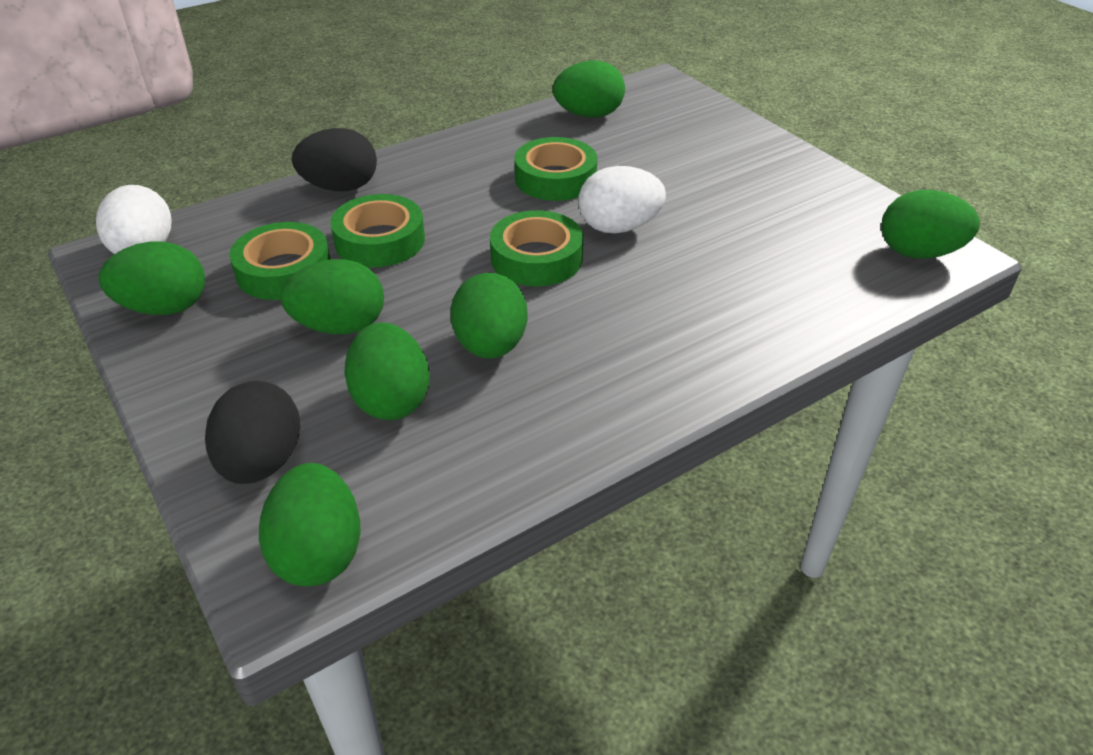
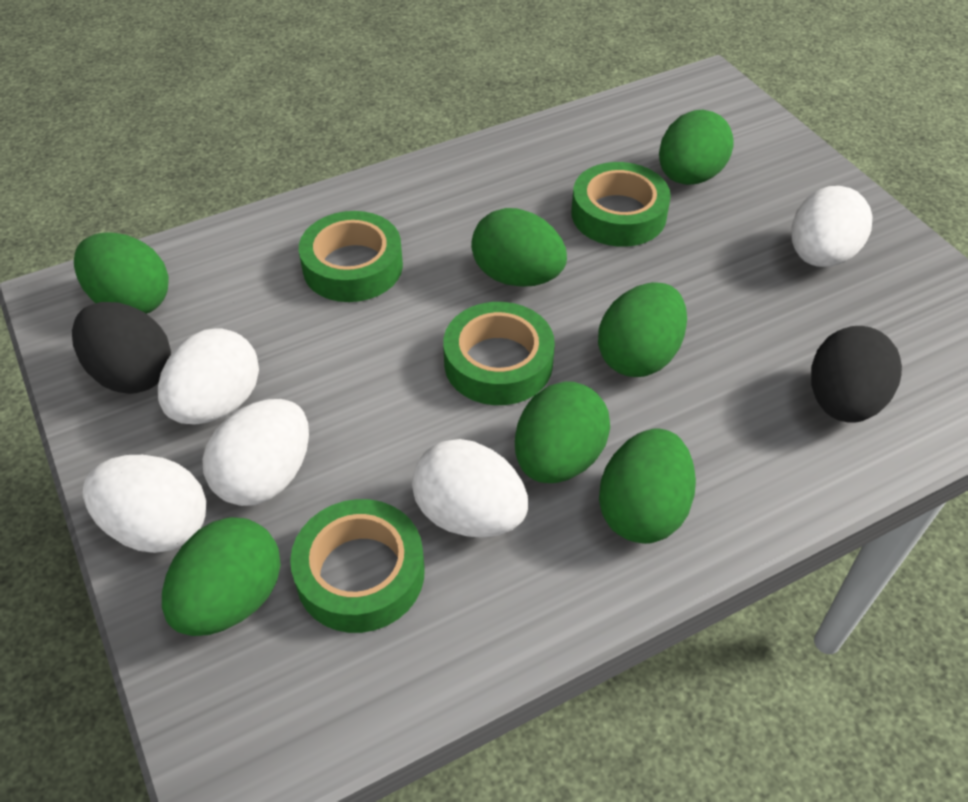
white egg: 2 -> 5

